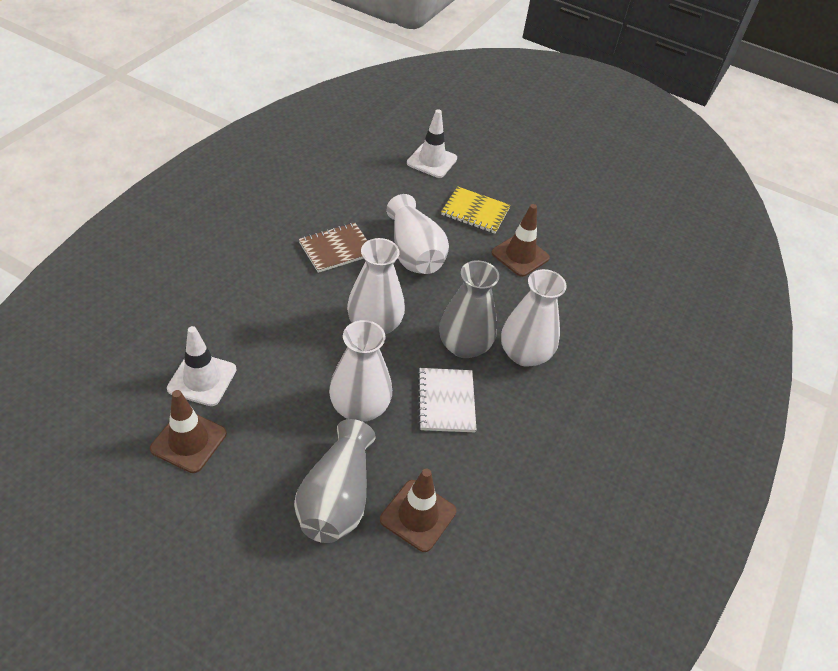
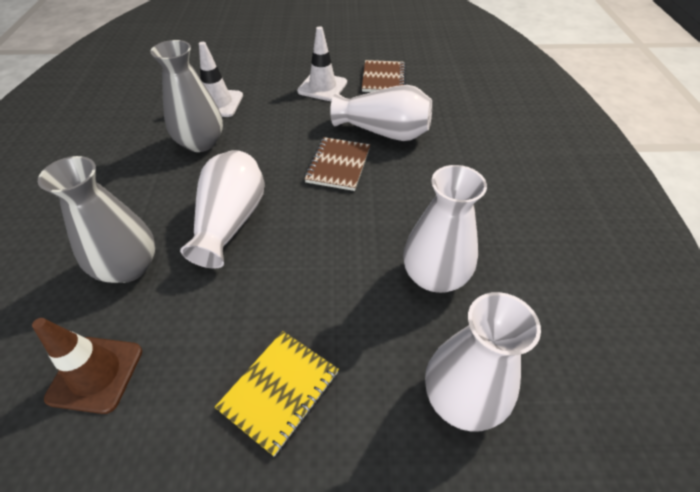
brown notebook: 1 -> 2
brown traffic cone: 3 -> 1
white notebook: 1 -> 0

